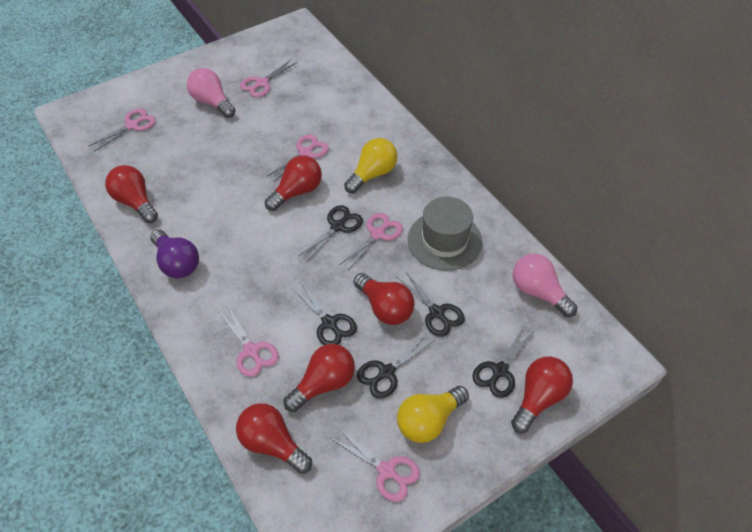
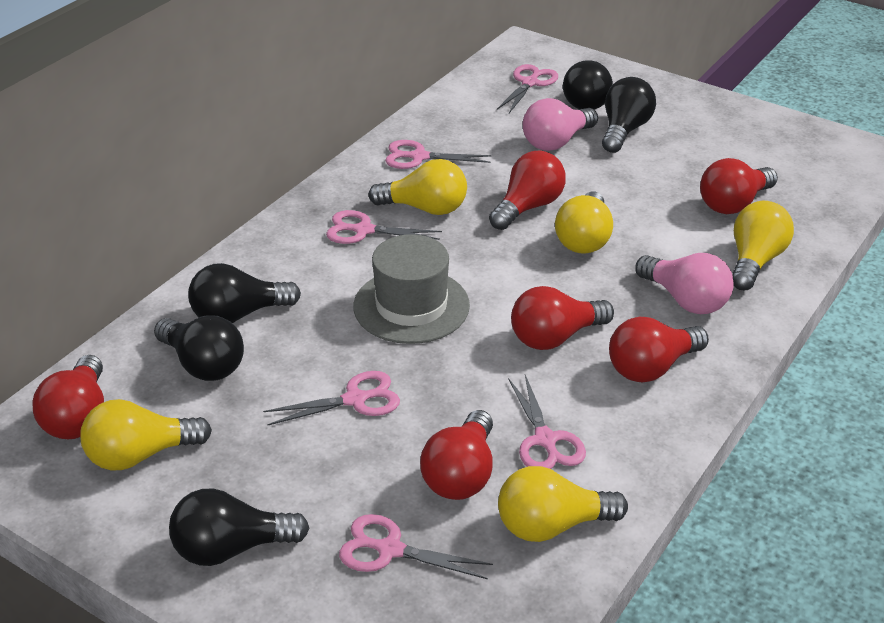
black light bulb: 0 -> 5
black scissors: 5 -> 0
purple light bulb: 1 -> 0
yellow light bulb: 2 -> 5

